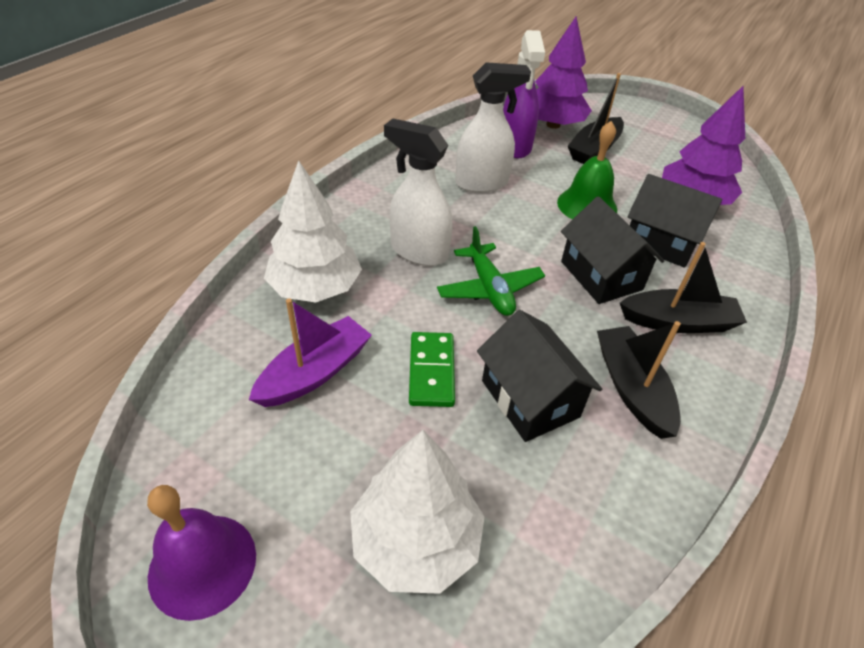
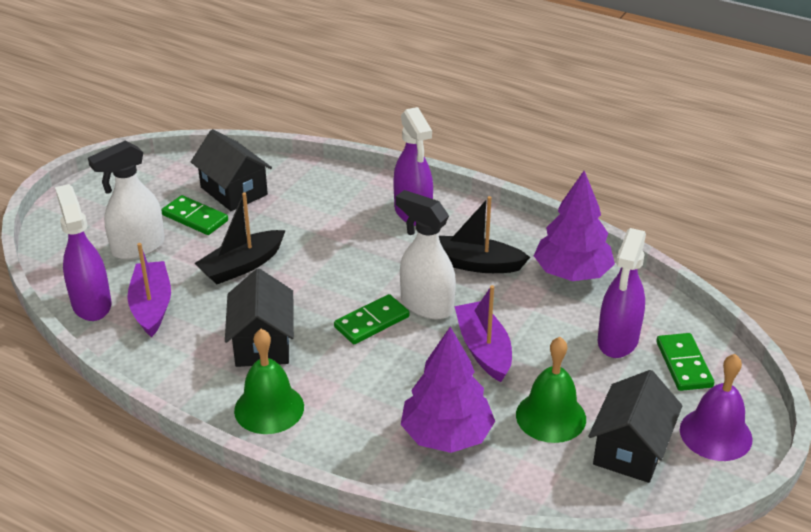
black boat: 3 -> 2
green bell: 1 -> 2
green domino: 1 -> 3
green plane: 1 -> 0
purple boat: 1 -> 2
purple spray bottle: 1 -> 3
white tree: 2 -> 0

